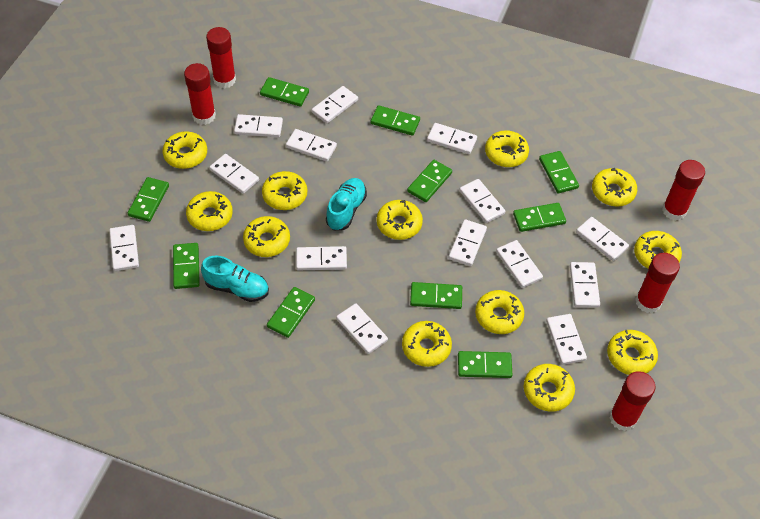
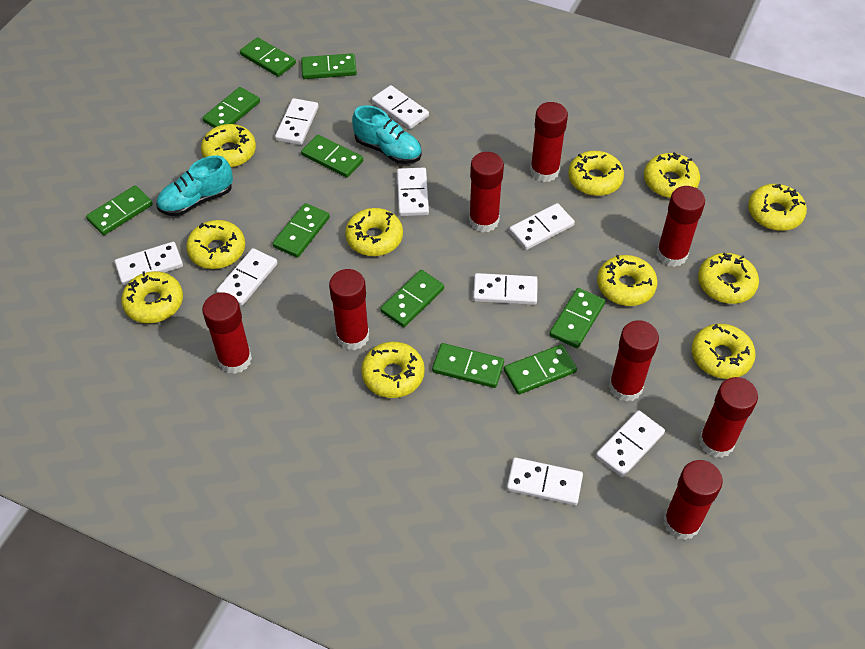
red glue stick: 5 -> 8
white domino: 14 -> 9
yellow donut: 12 -> 11

